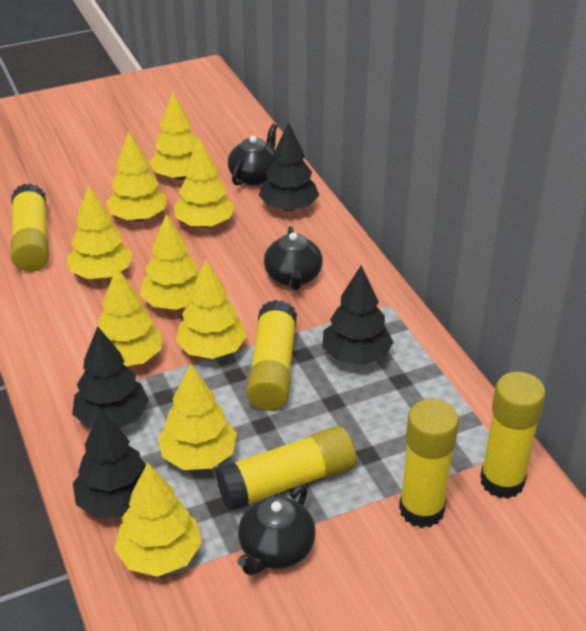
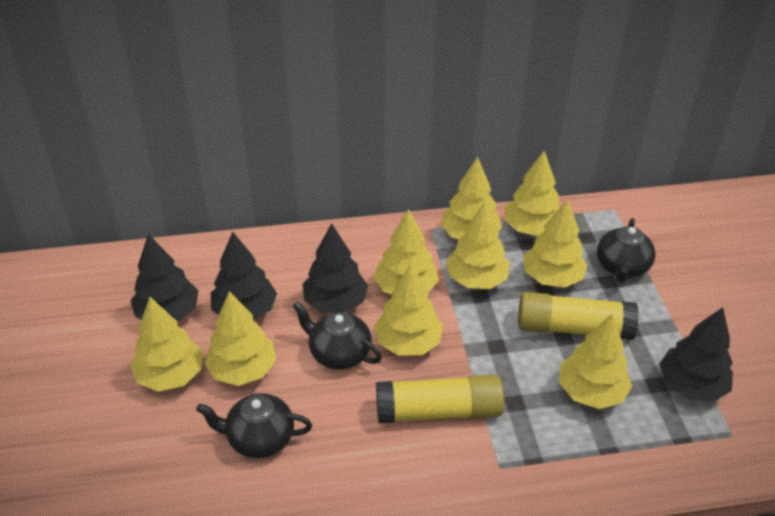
yellow glue stick: 5 -> 2

